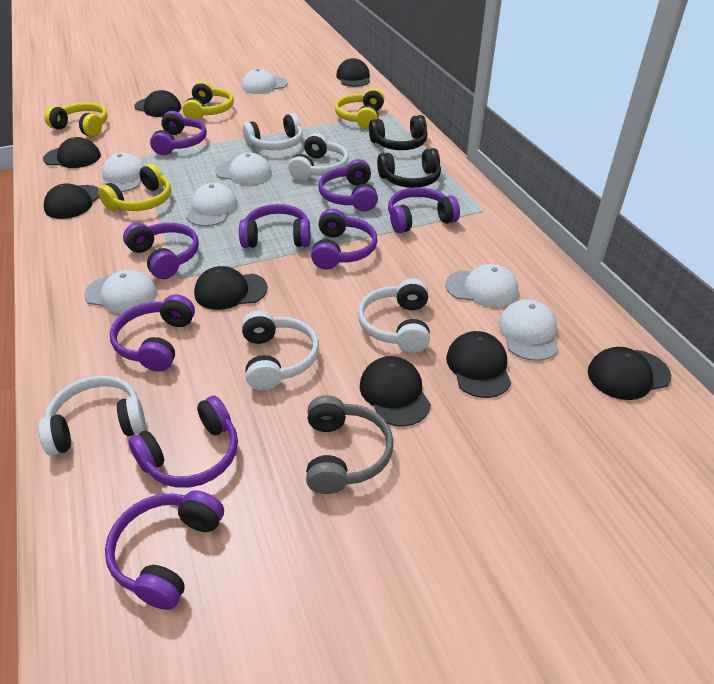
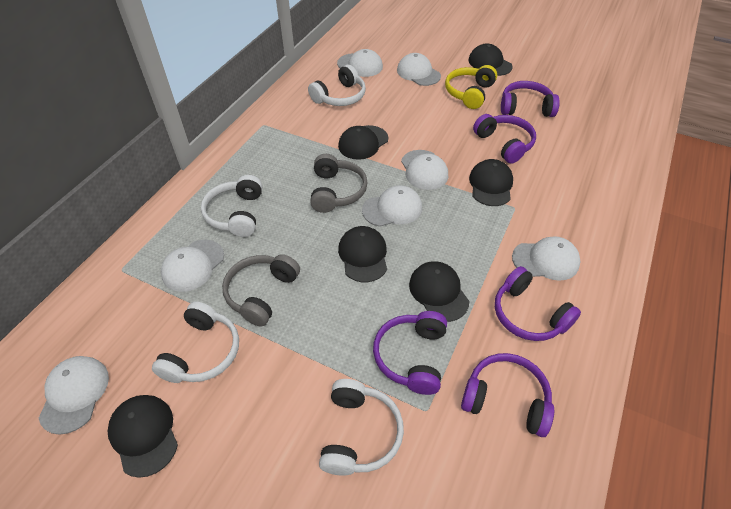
black cap: 8 -> 6
black headphones: 2 -> 0
grey headphones: 1 -> 2
purple headphones: 9 -> 5
white headphones: 5 -> 4
yellow headphones: 4 -> 1

